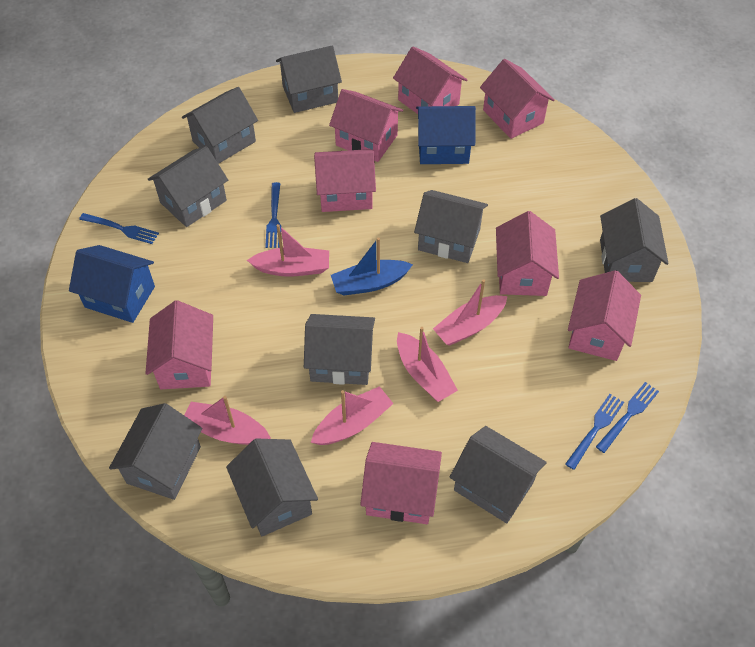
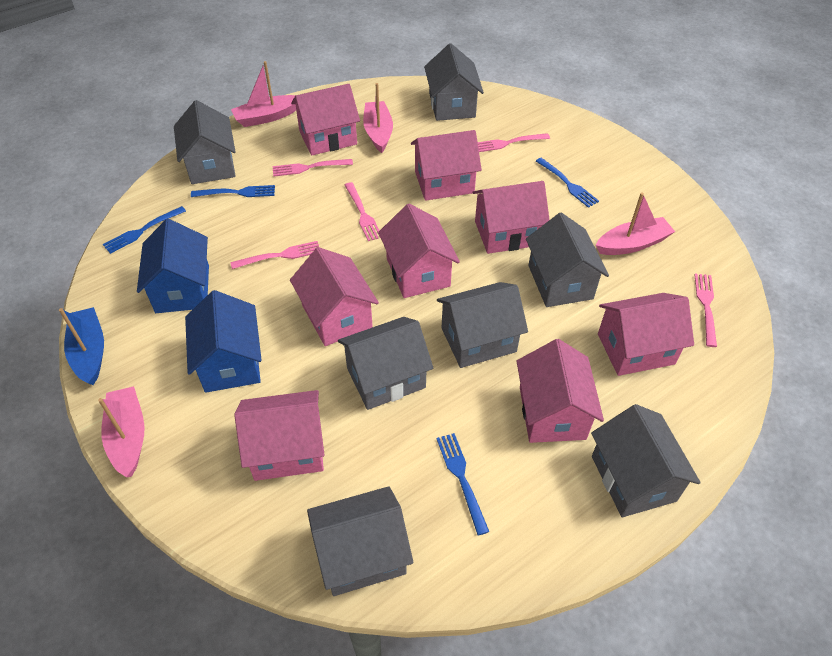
grey house: 9 -> 7
pink boat: 5 -> 4
pink fork: 0 -> 5

